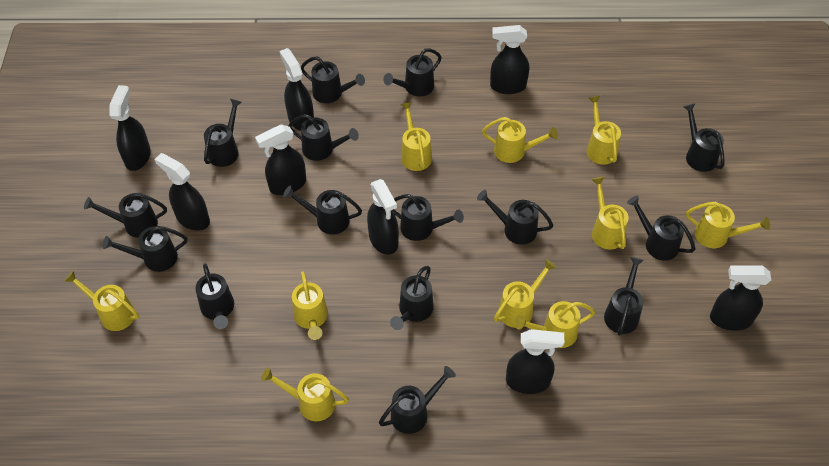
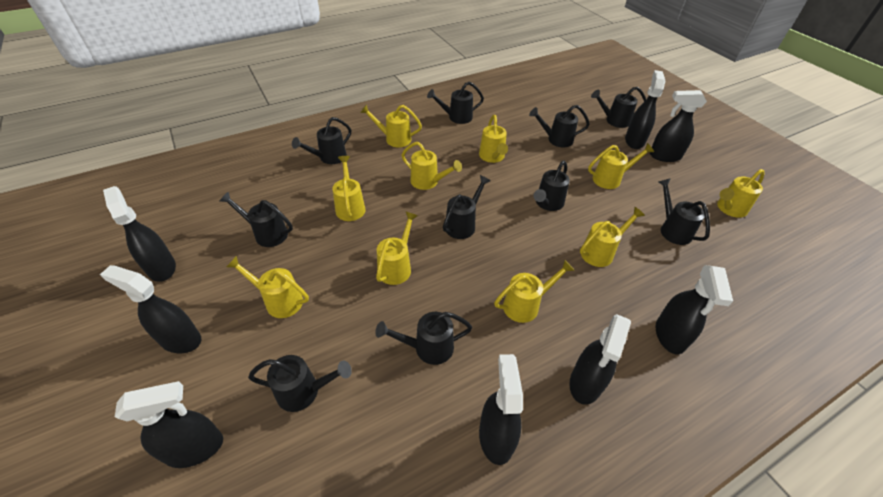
black watering can: 15 -> 10

